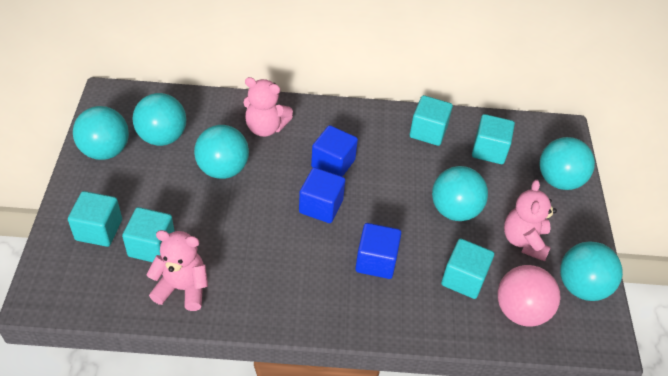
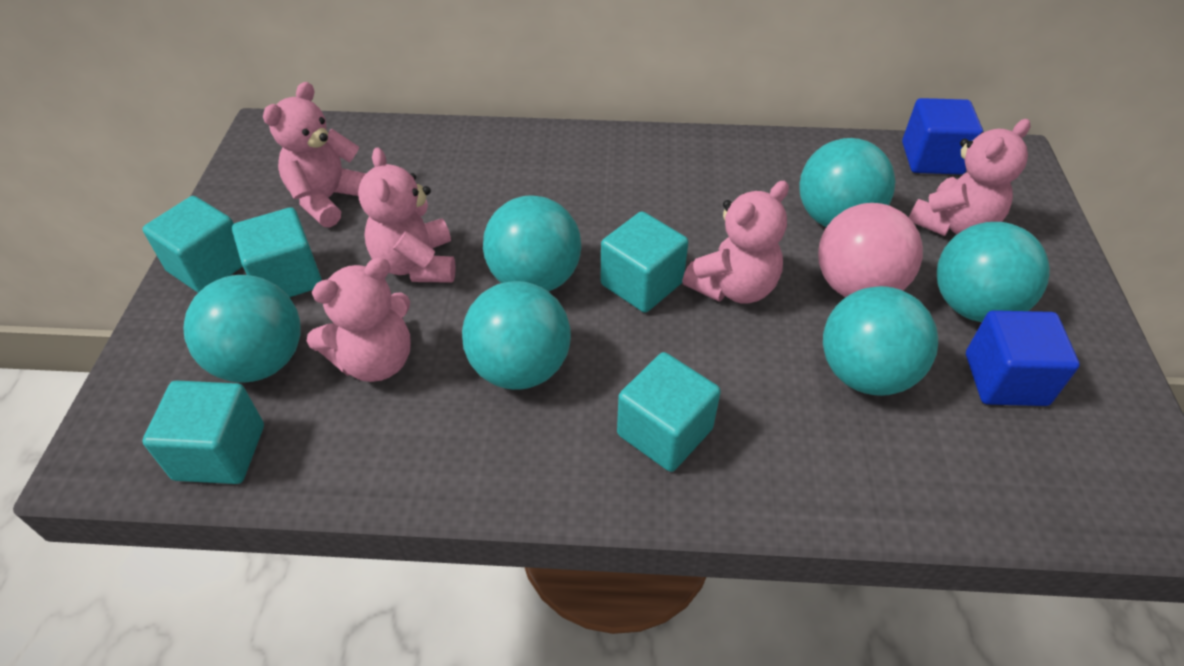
blue cube: 3 -> 2
pink teddy bear: 3 -> 5

